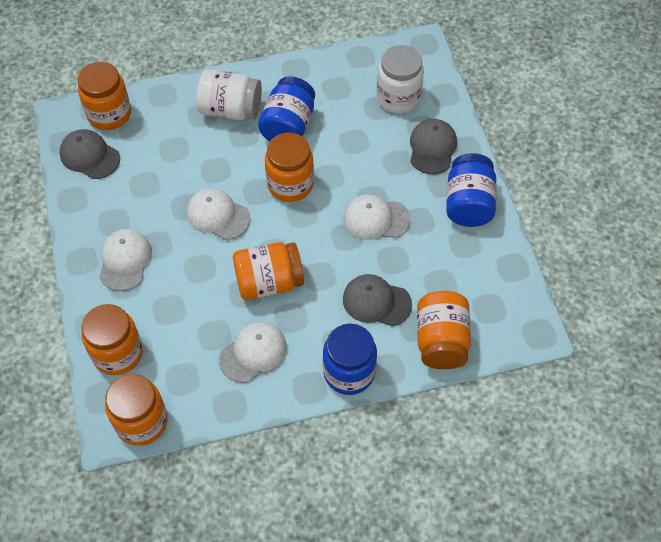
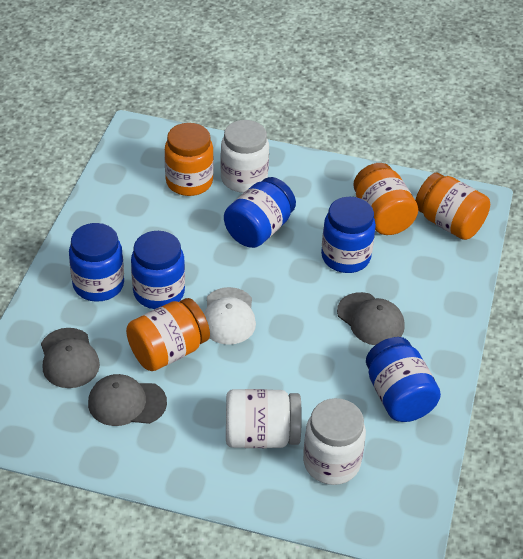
blue jar: 3 -> 5
orange jar: 6 -> 4
white cap: 4 -> 1
white jar: 2 -> 3

